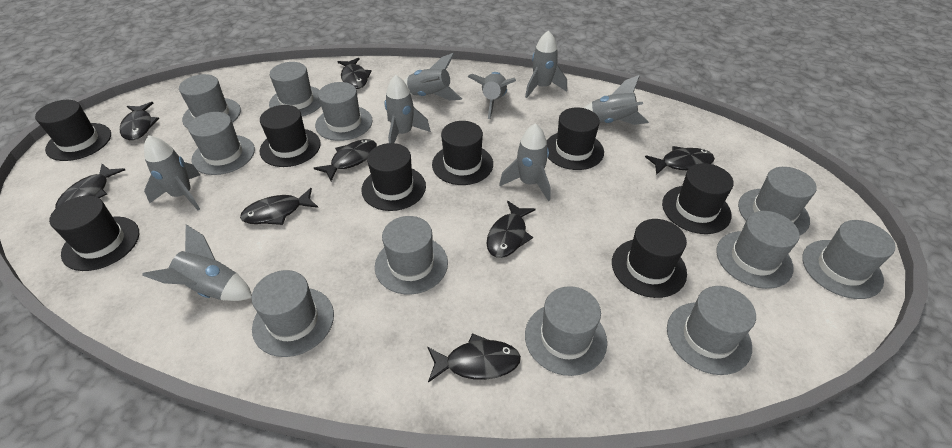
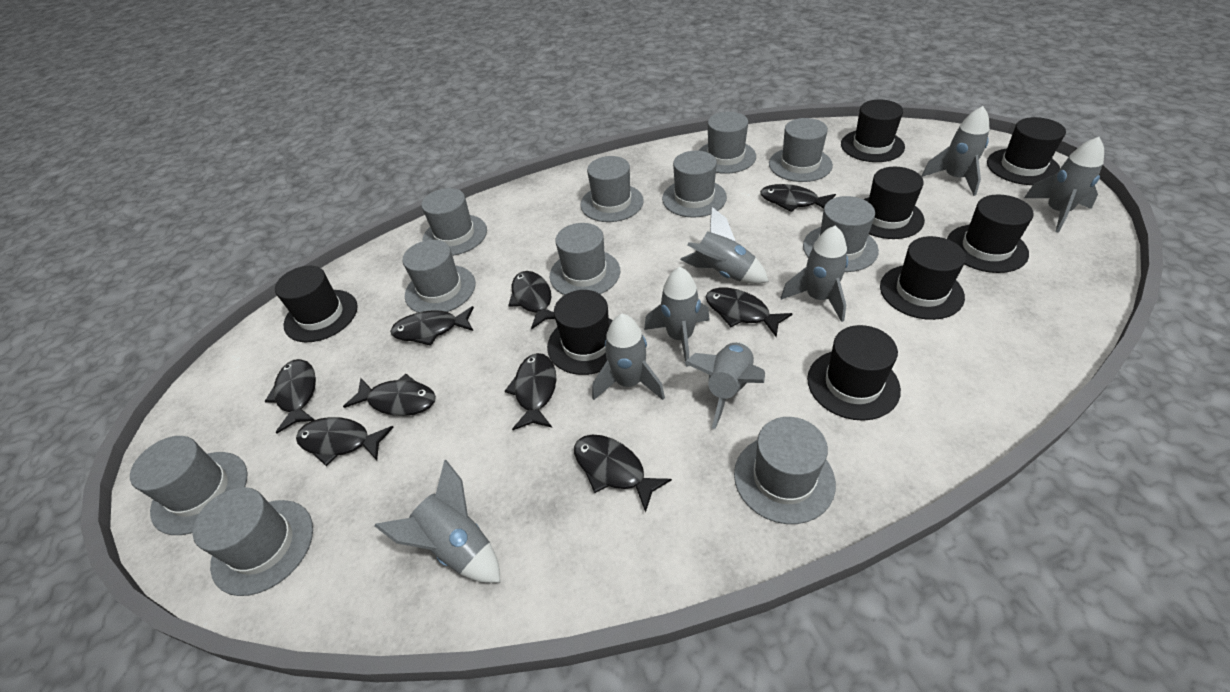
black fish: 8 -> 9

